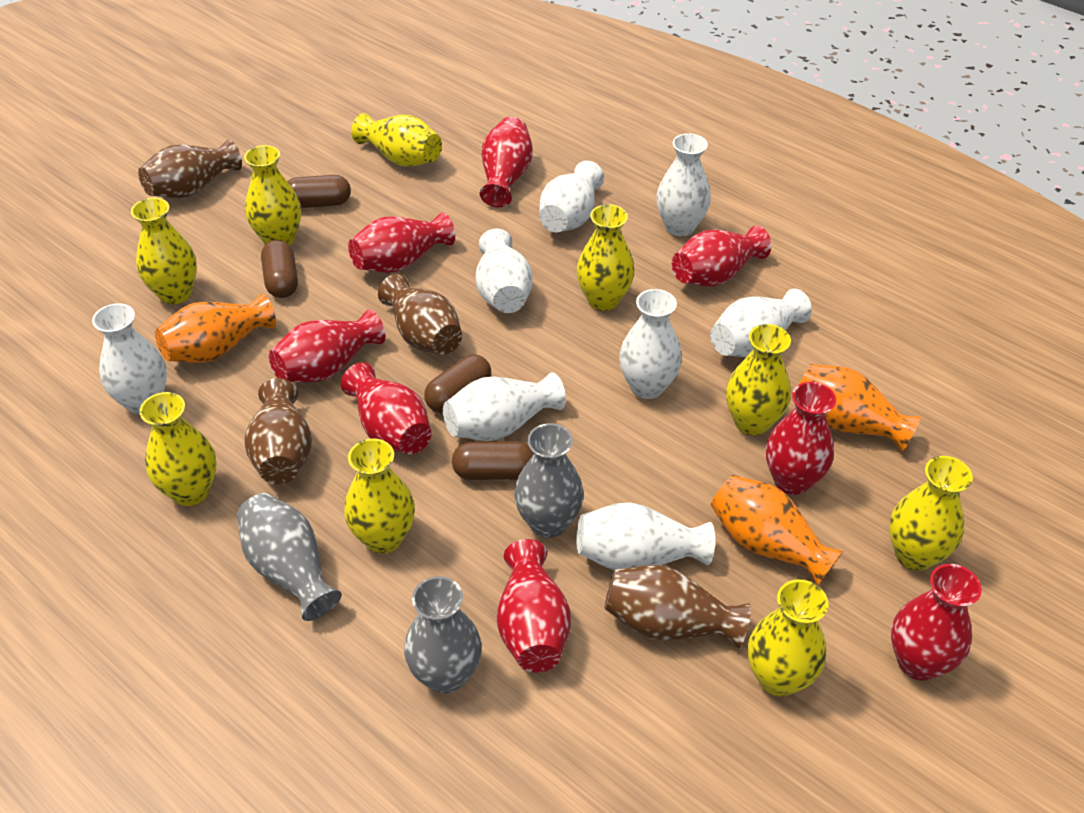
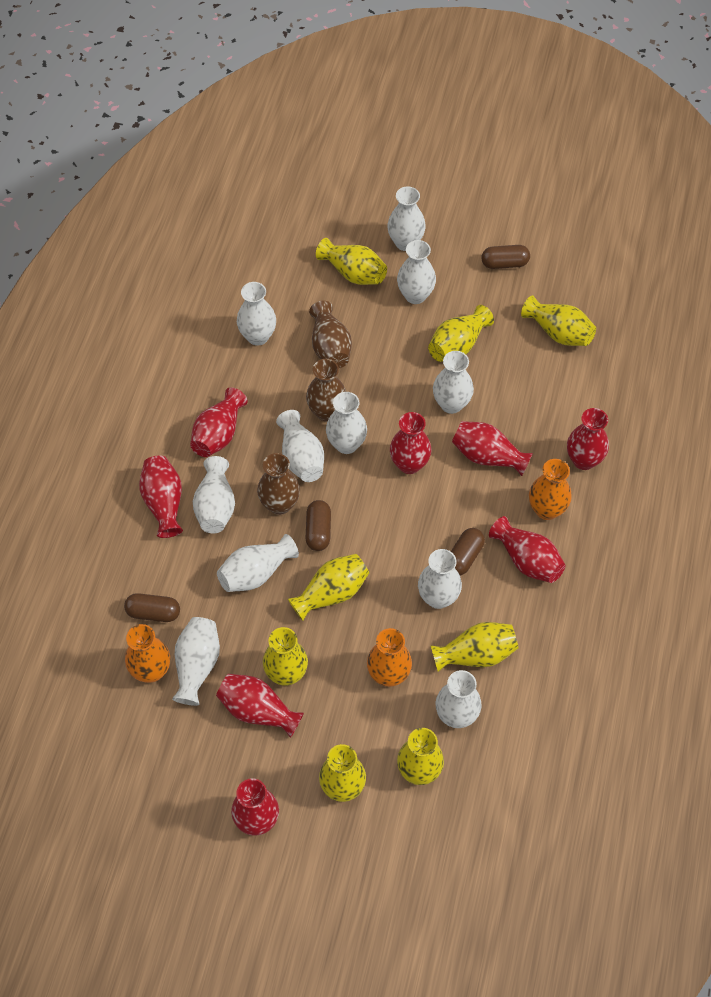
brown vase: 4 -> 3
grey vase: 3 -> 0
white vase: 8 -> 11
yellow vase: 9 -> 8

